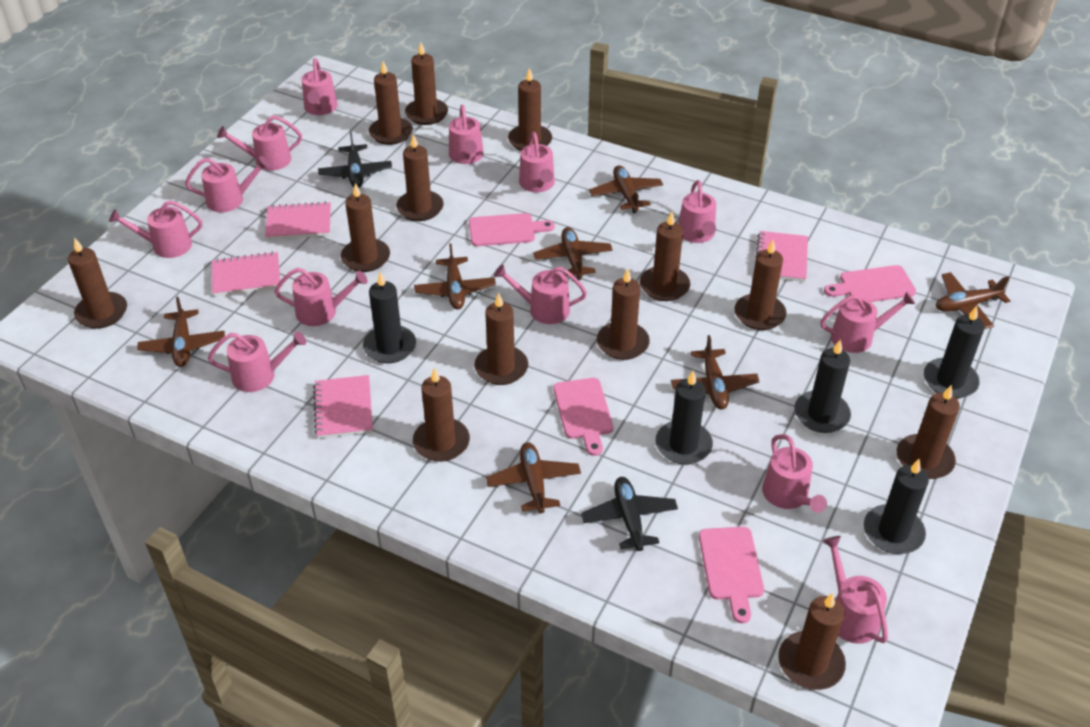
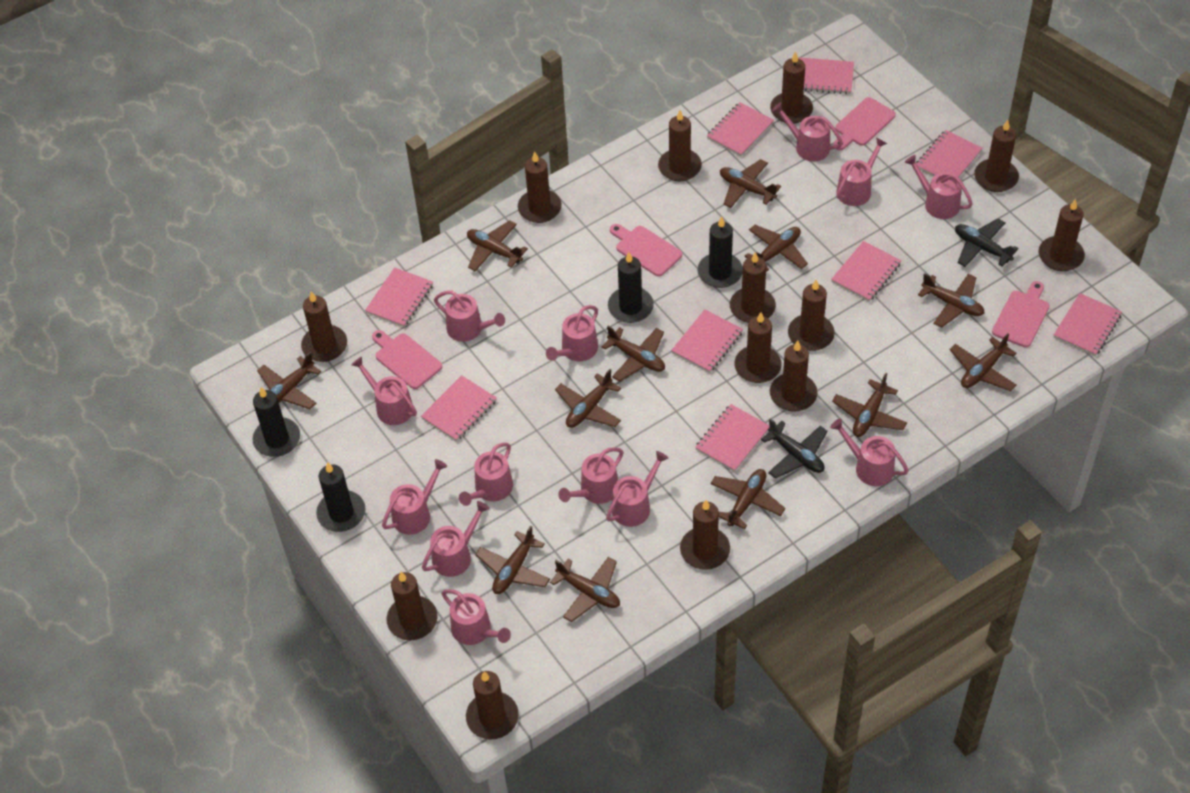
black candle: 5 -> 4
brown plane: 7 -> 12
pink notebook: 4 -> 9

